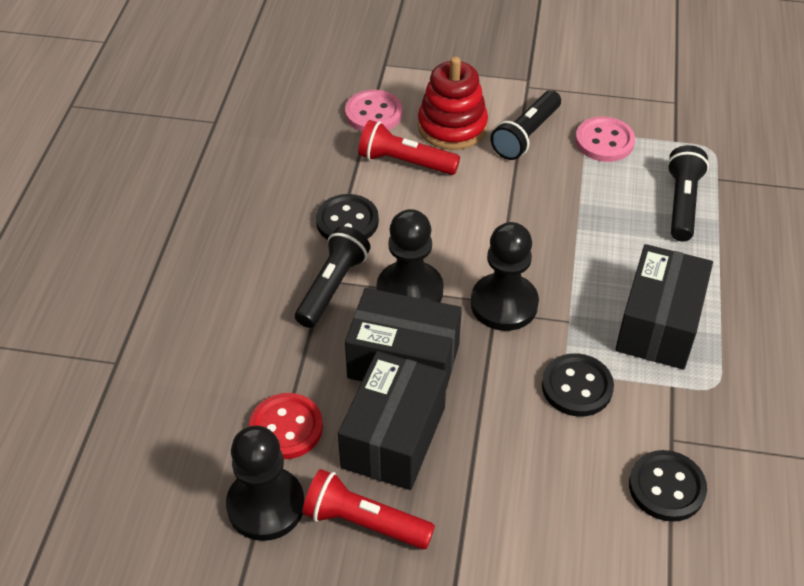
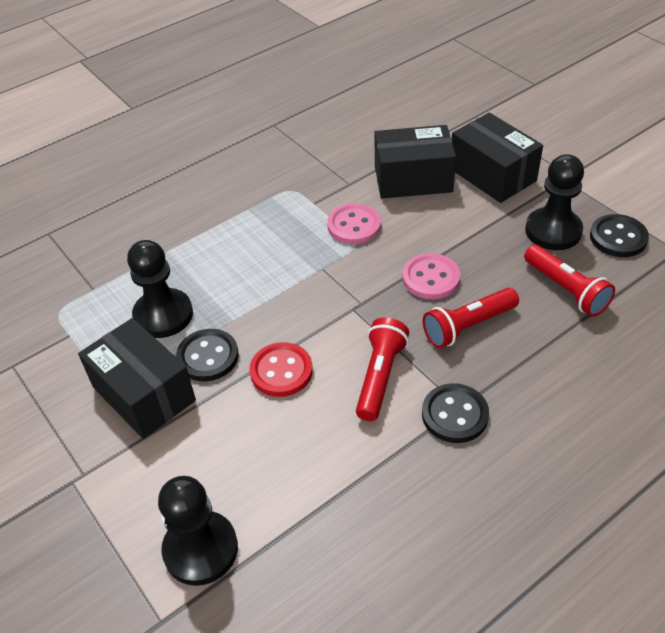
black flashlight: 3 -> 0
red flashlight: 2 -> 3
red stacking toy: 1 -> 0

